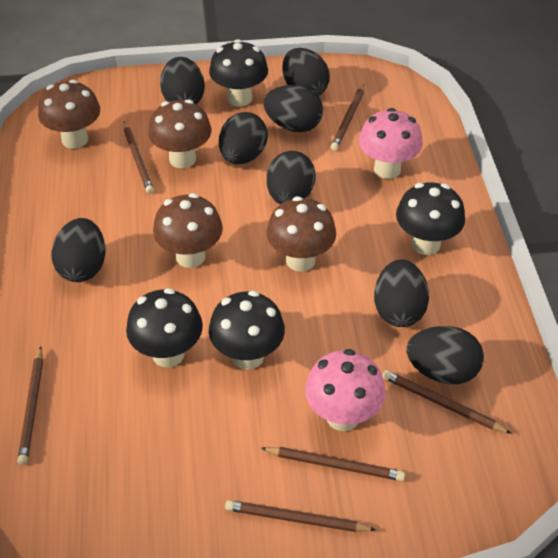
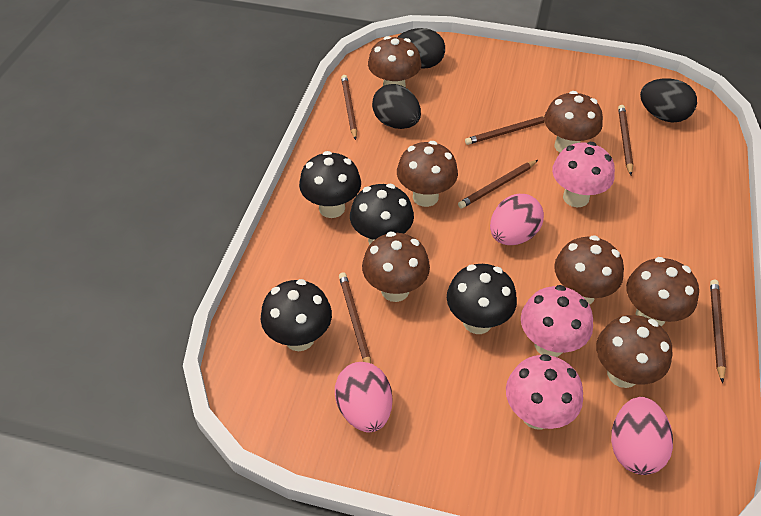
black egg: 8 -> 3
brown mushroom: 4 -> 7
pink egg: 0 -> 3
pink mushroom: 2 -> 3

